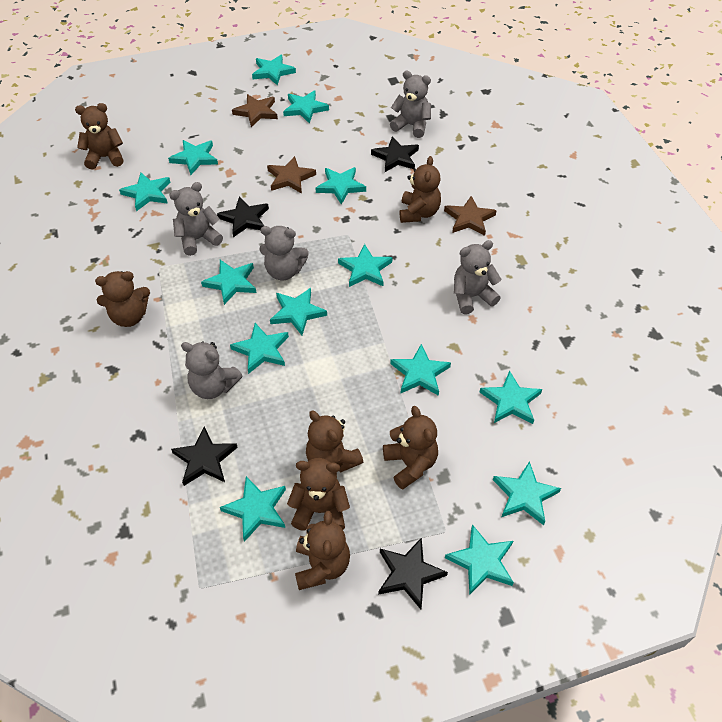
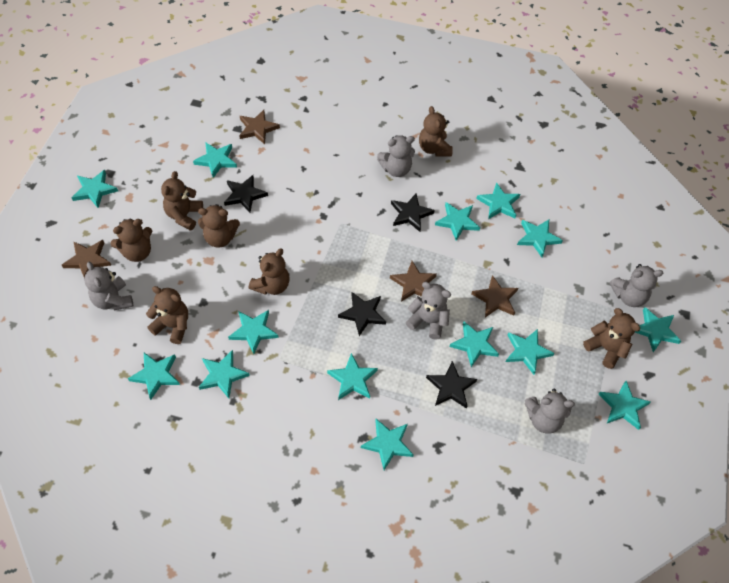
brown star: 3 -> 4

